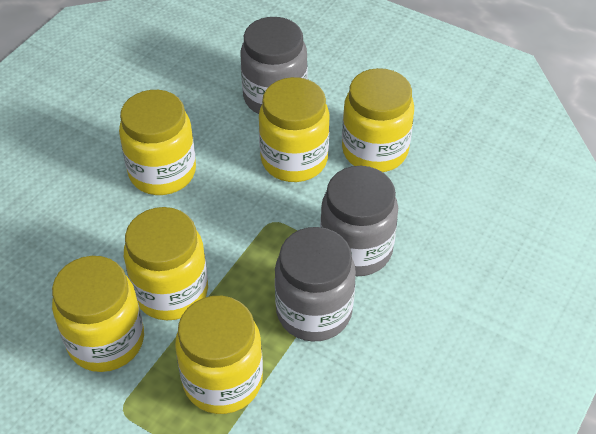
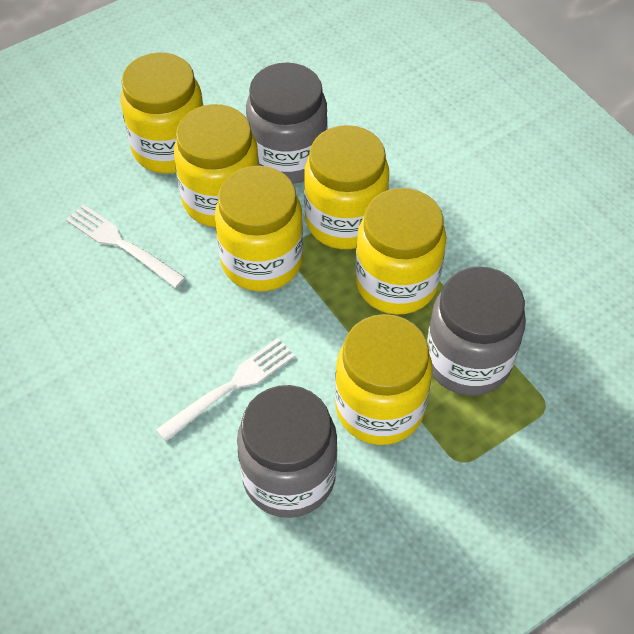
white fork: 0 -> 2

